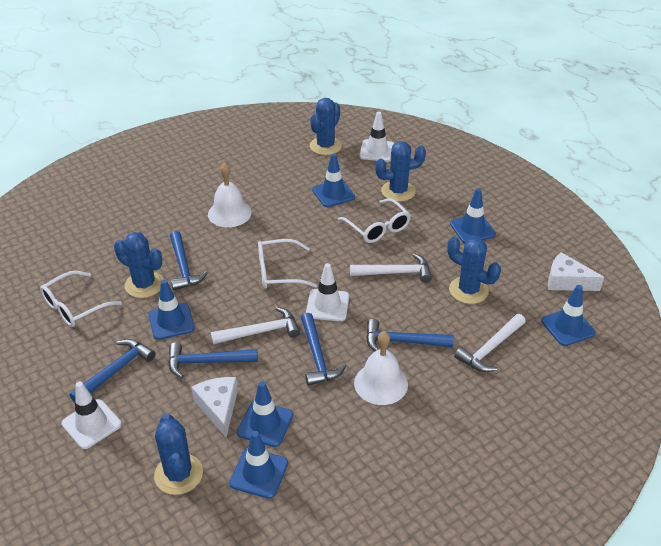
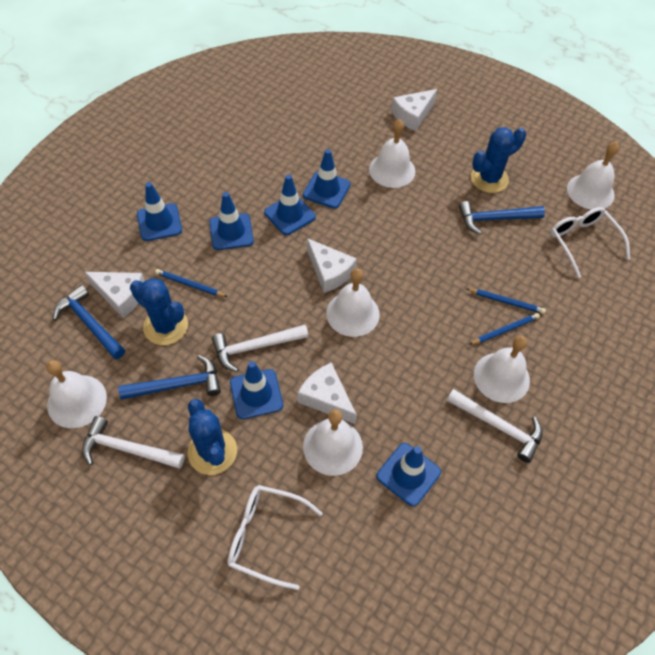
blue cactus: 5 -> 3
blue hammer: 5 -> 3
blue pencil: 0 -> 3
white bell: 2 -> 6
white cheese: 2 -> 4
white glasses: 3 -> 2
white traffic cone: 3 -> 0

